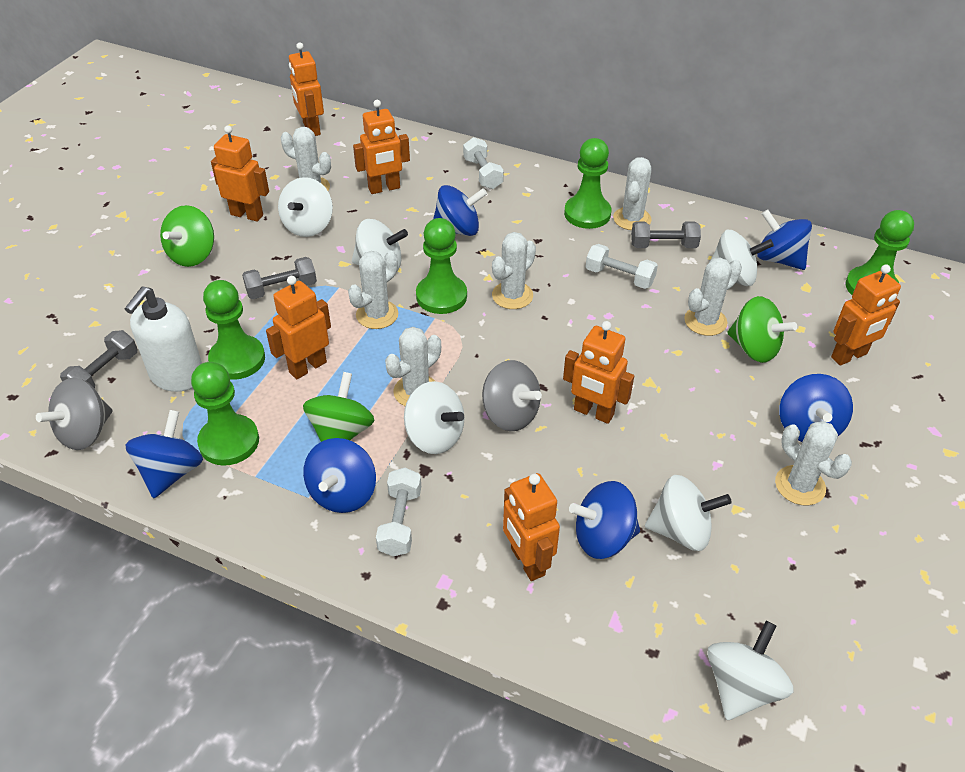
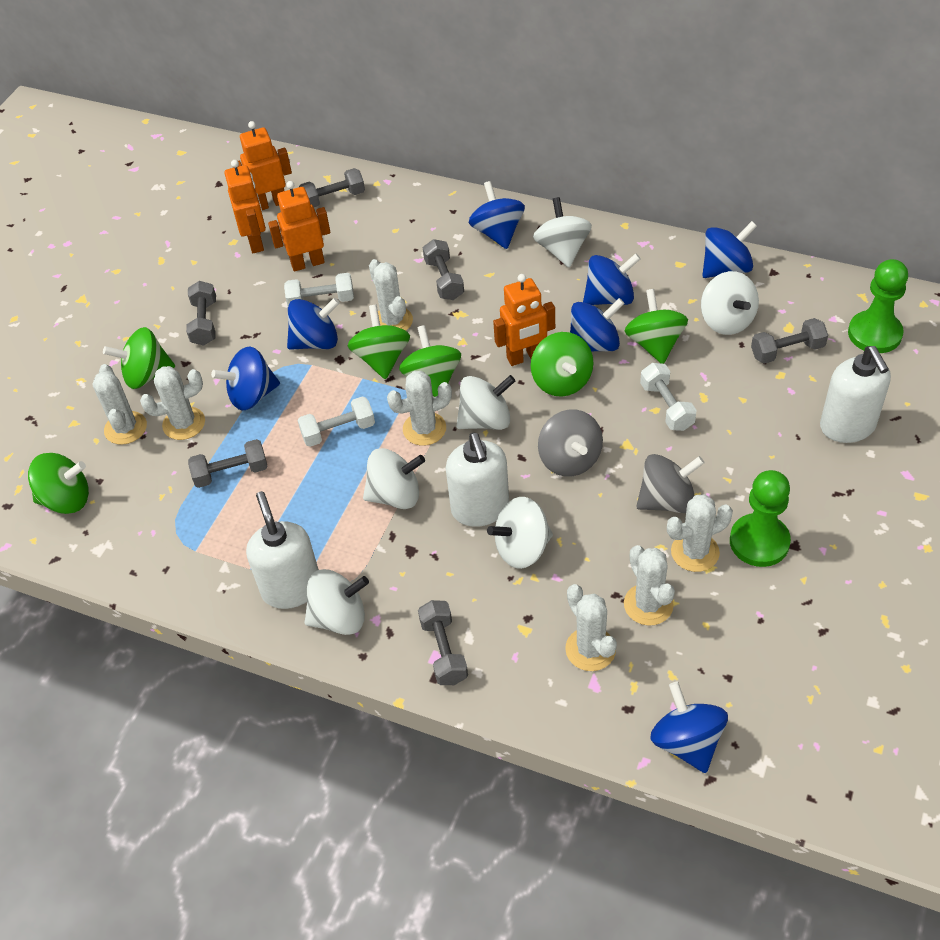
blue spinning top: 6 -> 7
green pawn: 5 -> 2
green spinning top: 3 -> 6
grey dumbbell: 3 -> 6
orange robot: 7 -> 4
white soap dispenser: 1 -> 3

